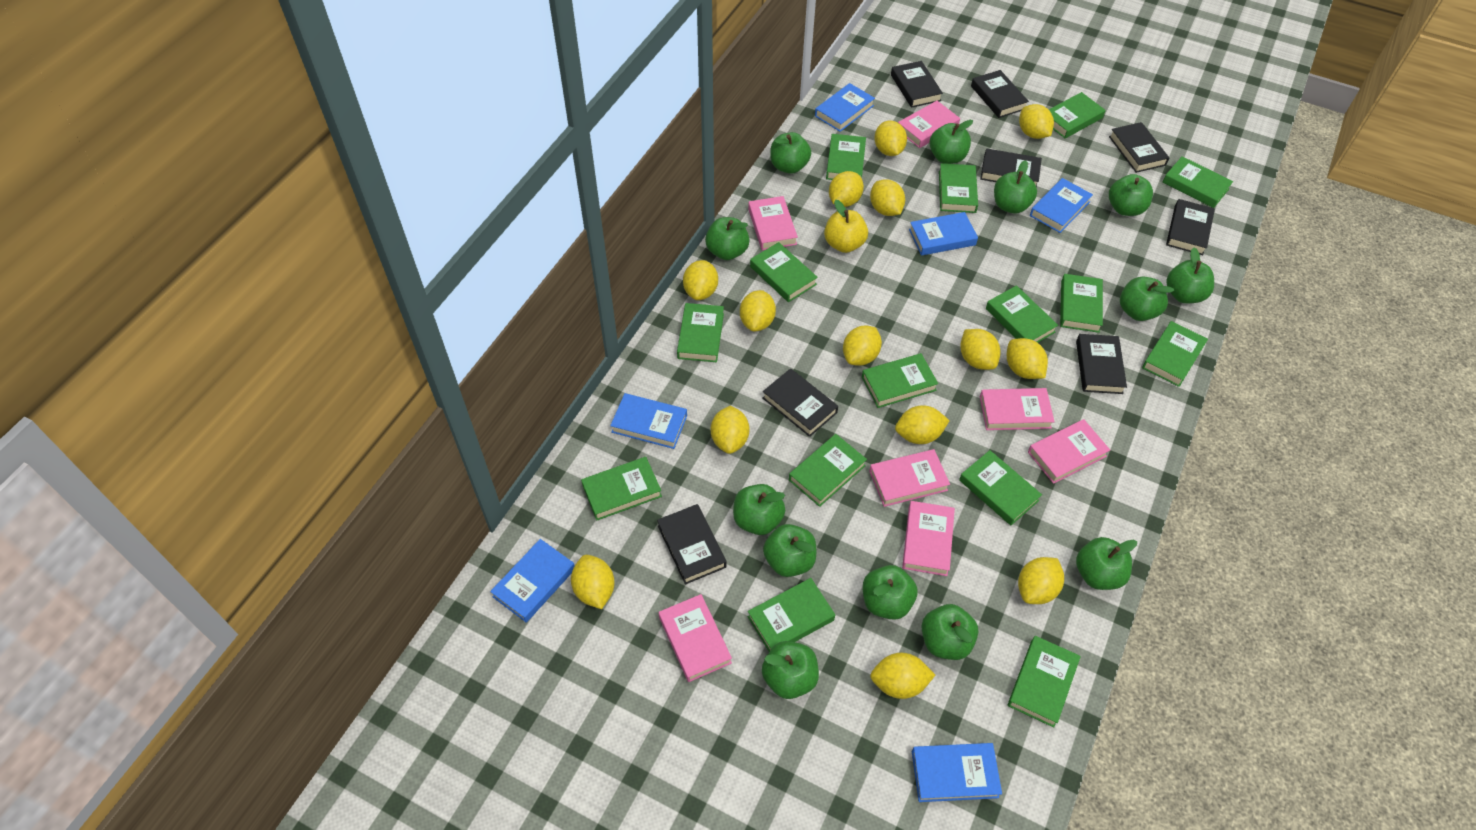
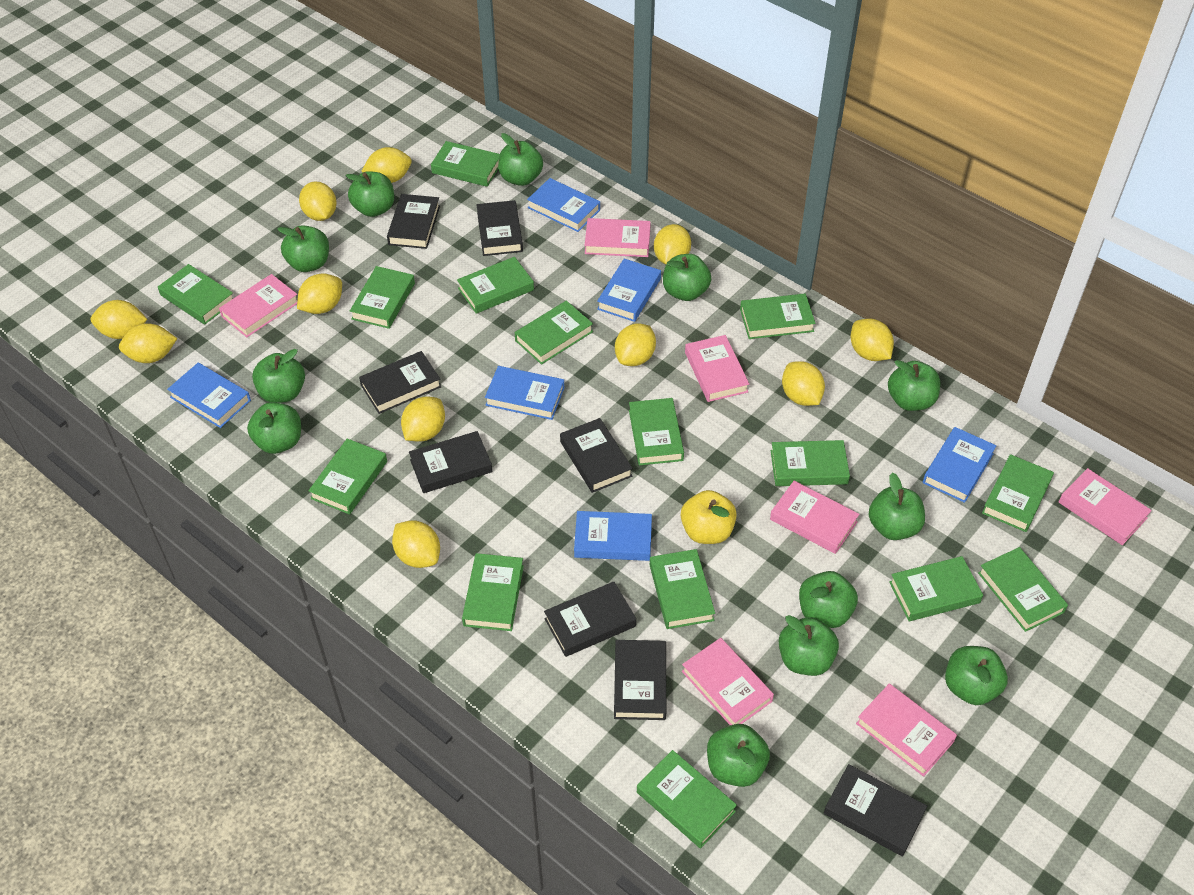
green apple: 13 -> 12
yellow lemon: 14 -> 11

